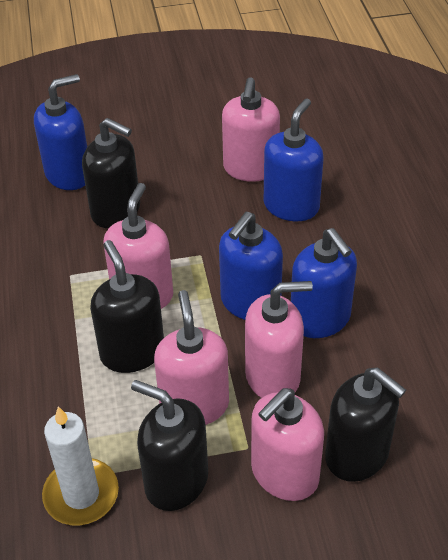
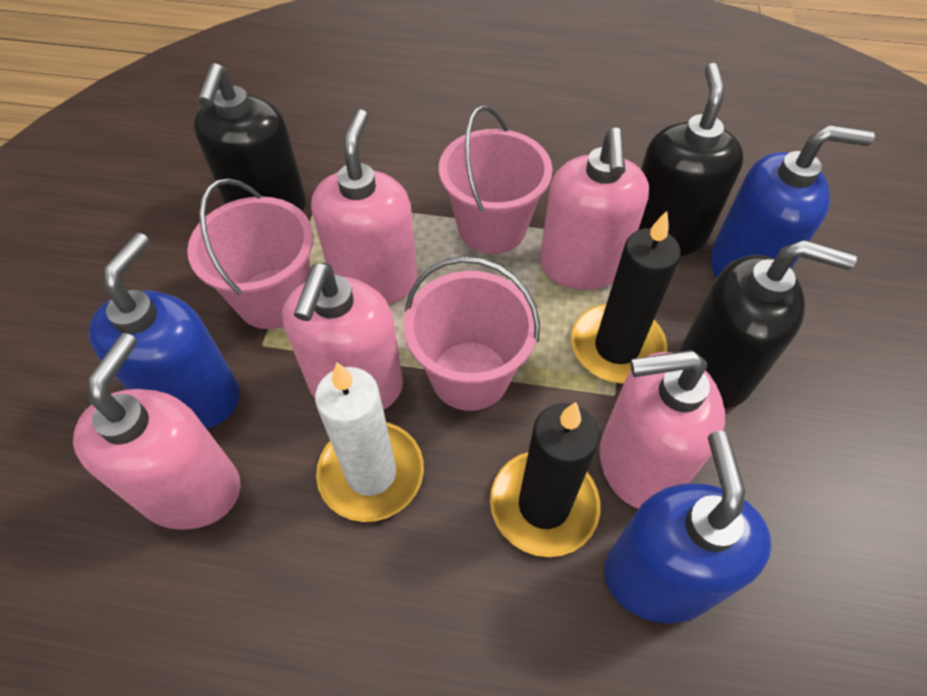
black candle: 0 -> 2
black soap dispenser: 4 -> 3
blue soap dispenser: 4 -> 3
pink bucket: 0 -> 3

